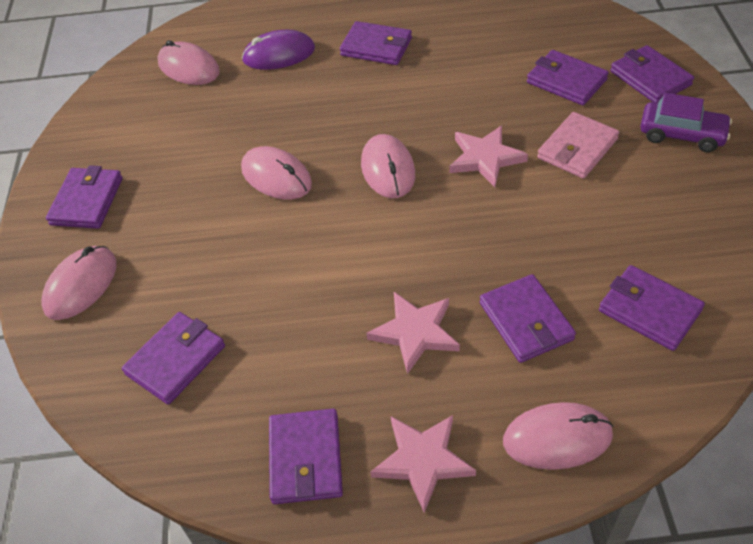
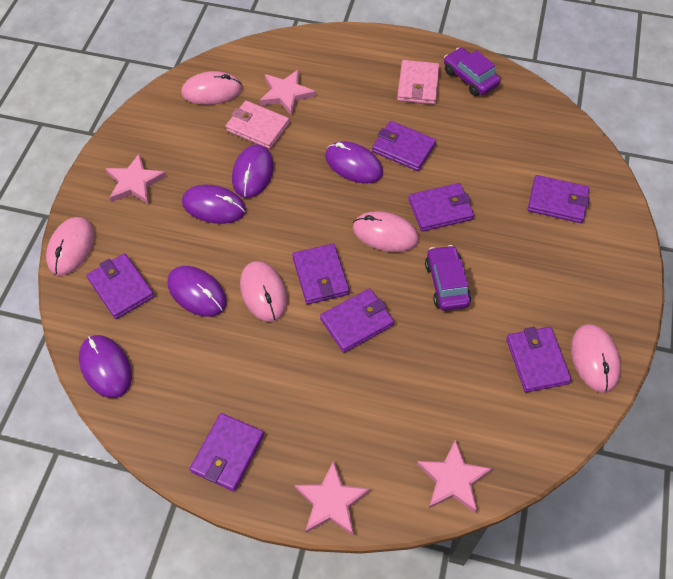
pink star: 3 -> 4
pink wallet: 1 -> 2
purple car: 1 -> 2
purple mouse: 1 -> 5

